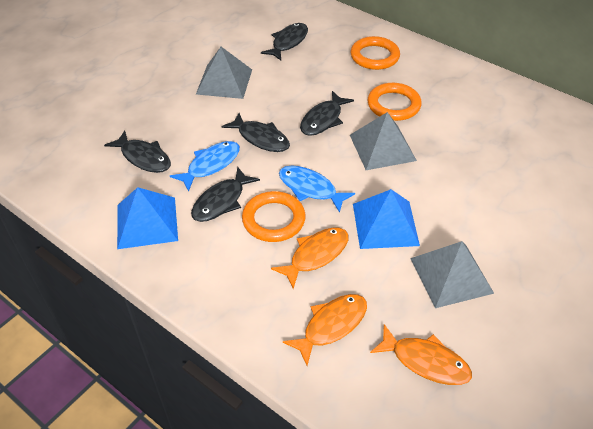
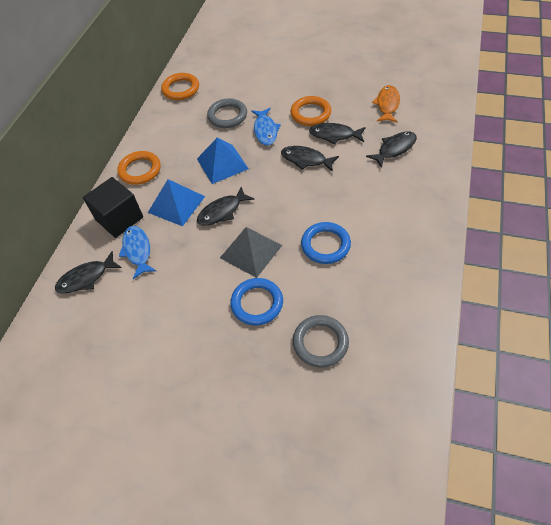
black cube: 0 -> 1
blue ring: 0 -> 2
grey pyramid: 3 -> 1
grey ring: 0 -> 2
orange fish: 3 -> 1

